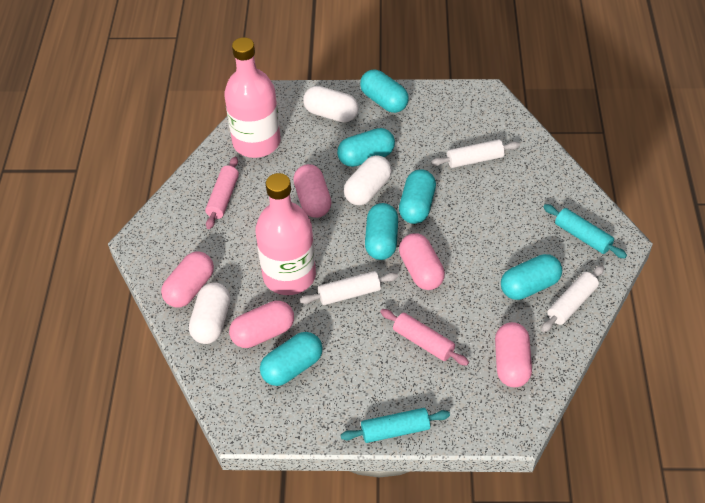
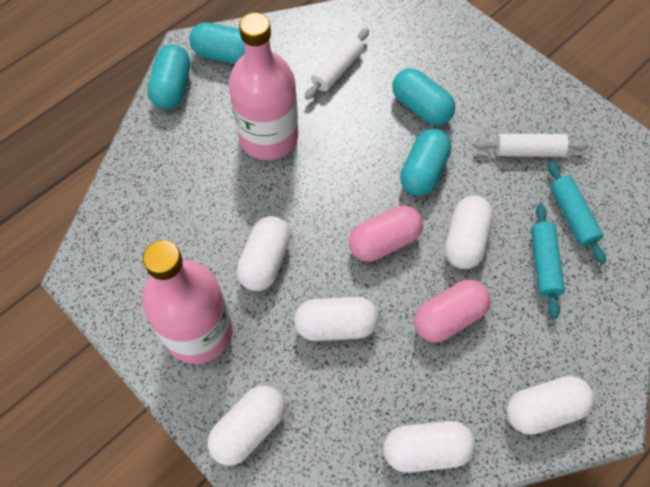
pink capsule: 5 -> 2
pink rolling pin: 2 -> 0
turquoise capsule: 6 -> 4
white capsule: 3 -> 6
white rolling pin: 3 -> 2

